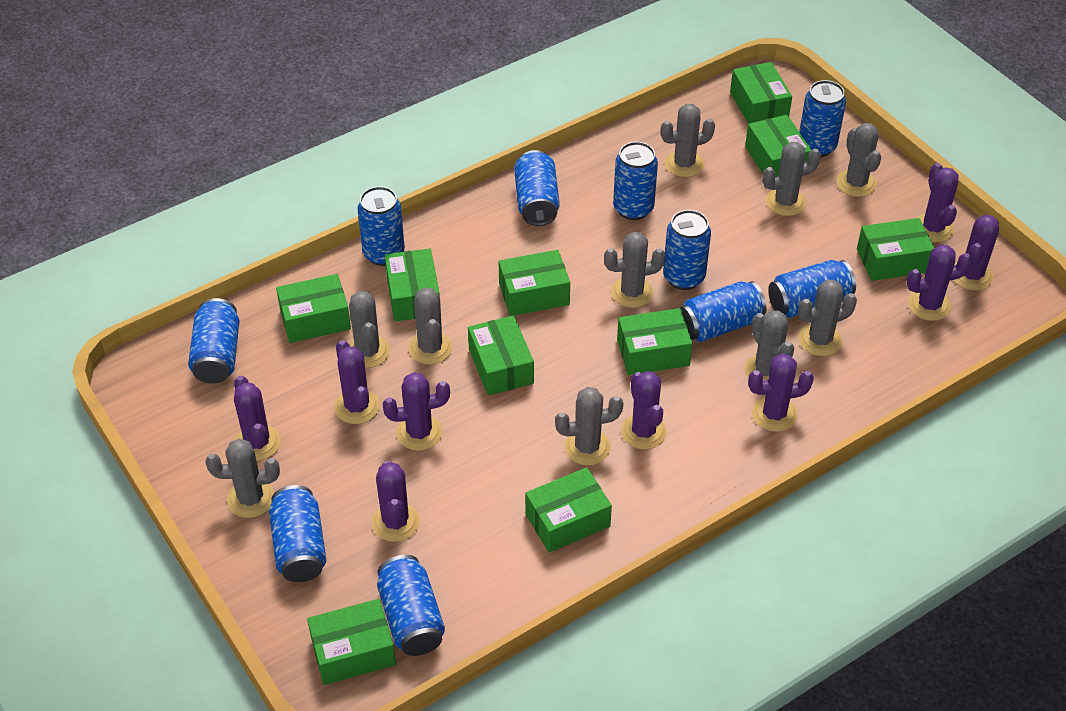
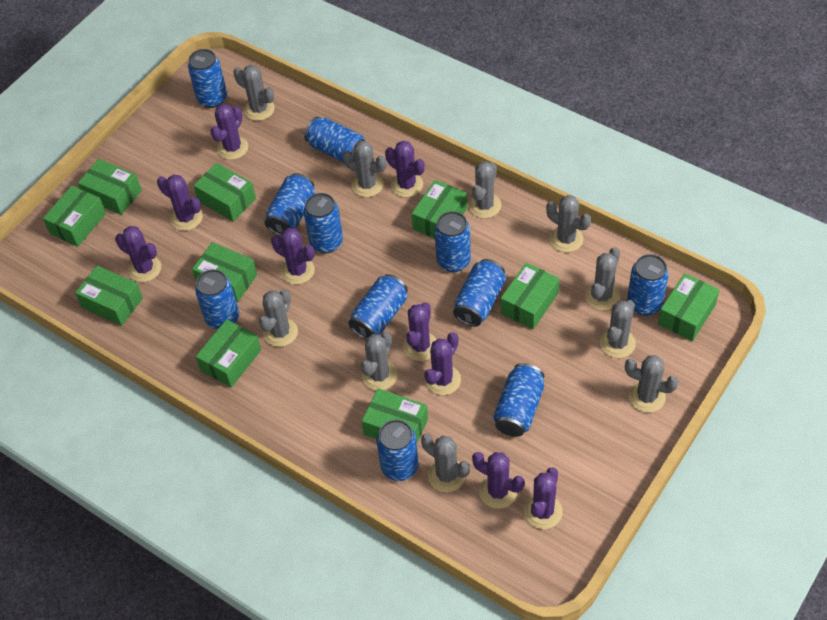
blue can: 10 -> 11

